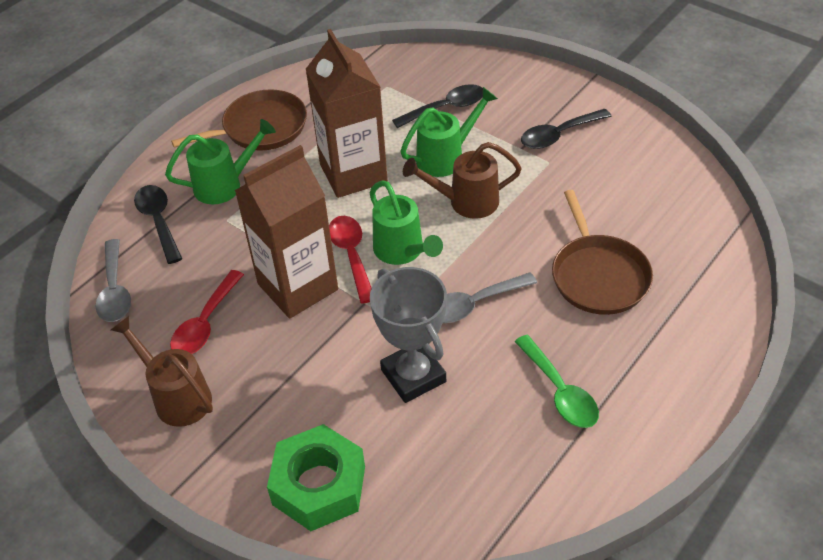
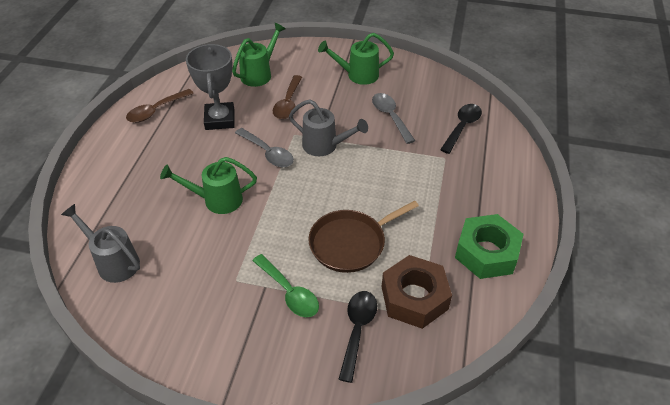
black spoon: 3 -> 2
brown carton: 2 -> 0
brown nut: 0 -> 1
brown pan: 2 -> 1
brown spoon: 0 -> 2
brown watering can: 2 -> 0
grey watering can: 0 -> 2
red spoon: 2 -> 0

